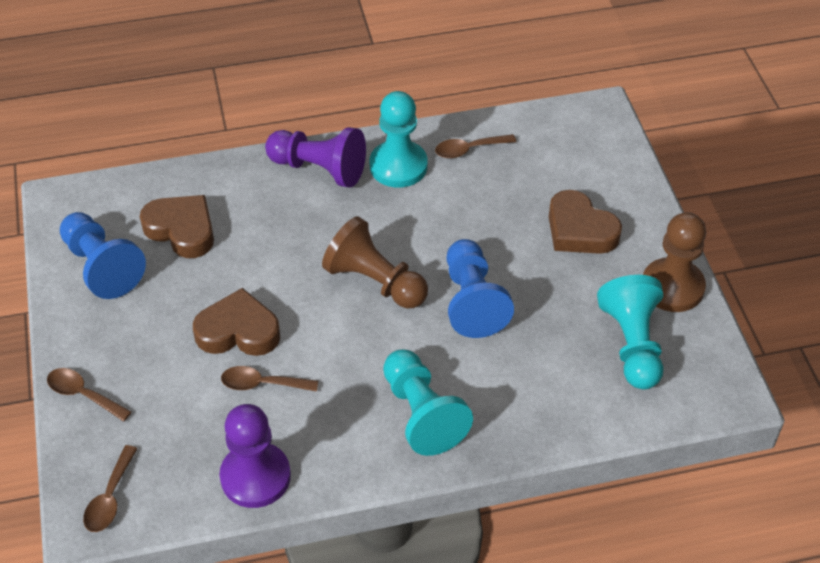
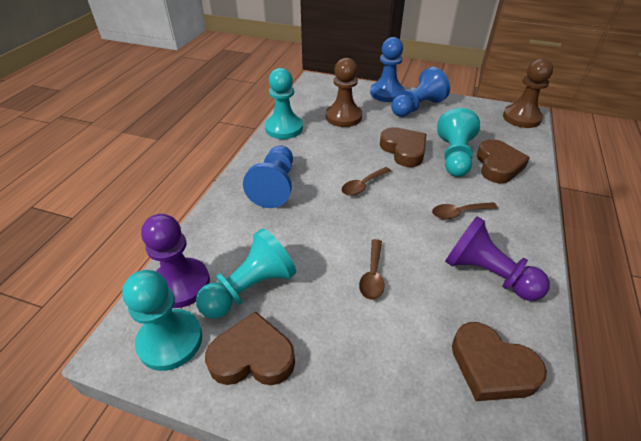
blue pawn: 2 -> 3
brown heart: 3 -> 4
brown spoon: 4 -> 3
turquoise pawn: 3 -> 4

